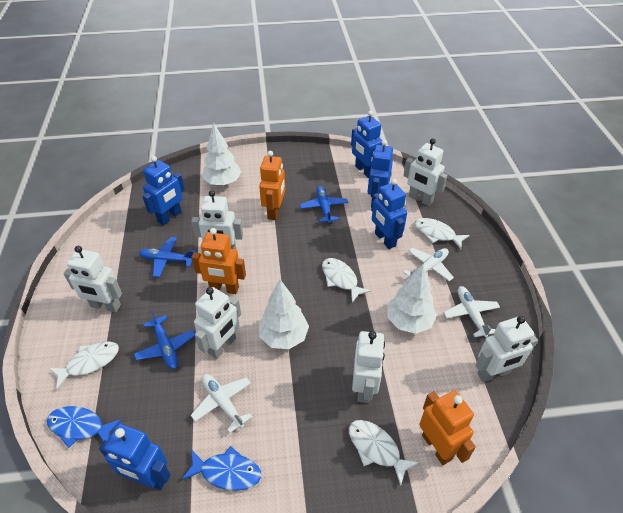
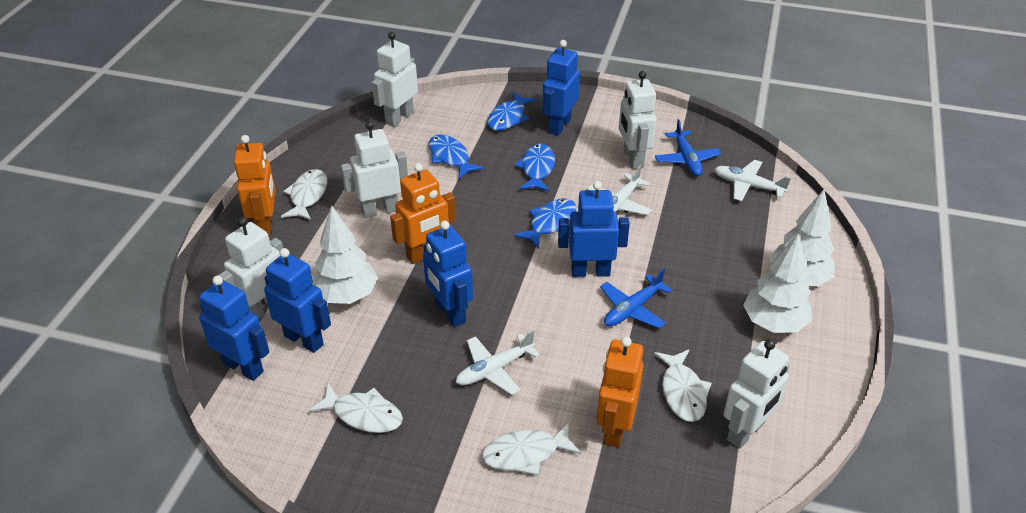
blue fish: 2 -> 4
blue plane: 3 -> 2
white robot: 6 -> 5

